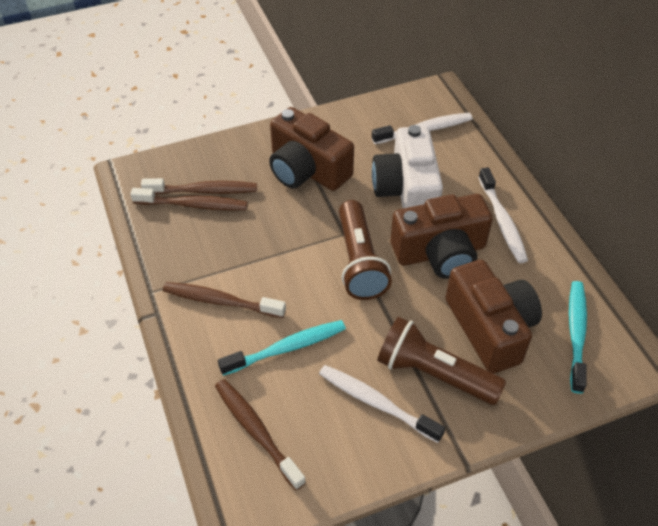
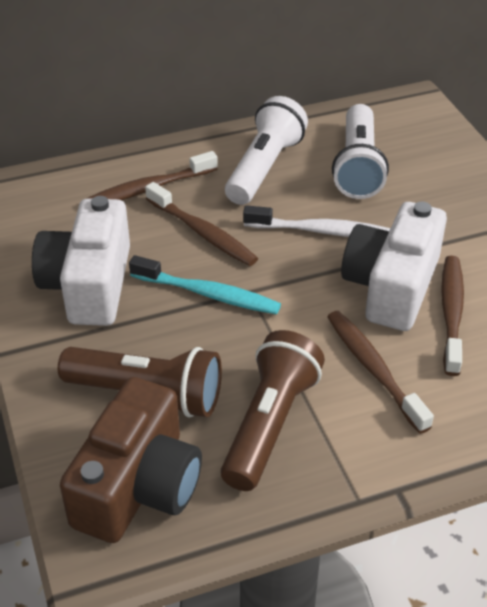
brown camera: 3 -> 1
turquoise toothbrush: 2 -> 1
white camera: 1 -> 2
white flashlight: 0 -> 2
white toothbrush: 3 -> 1

